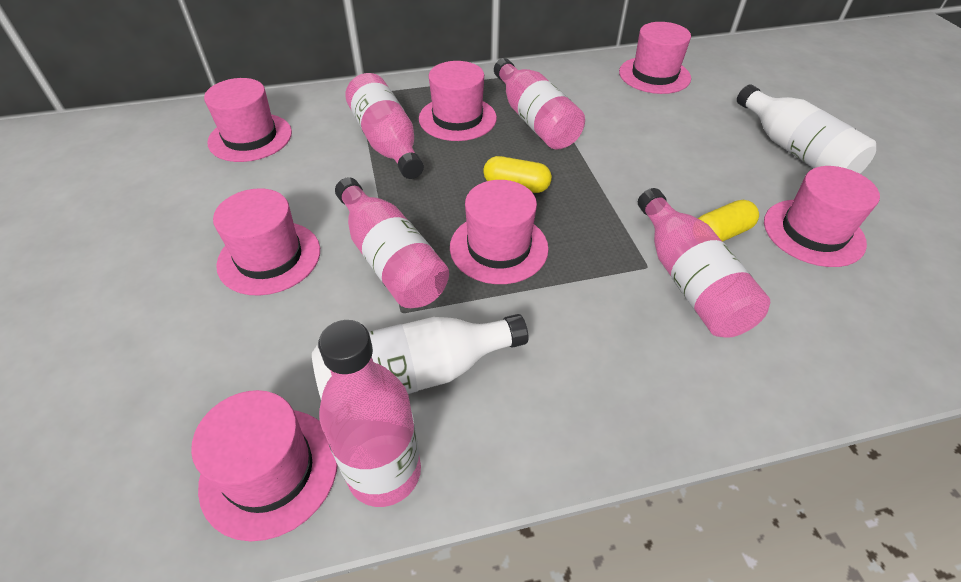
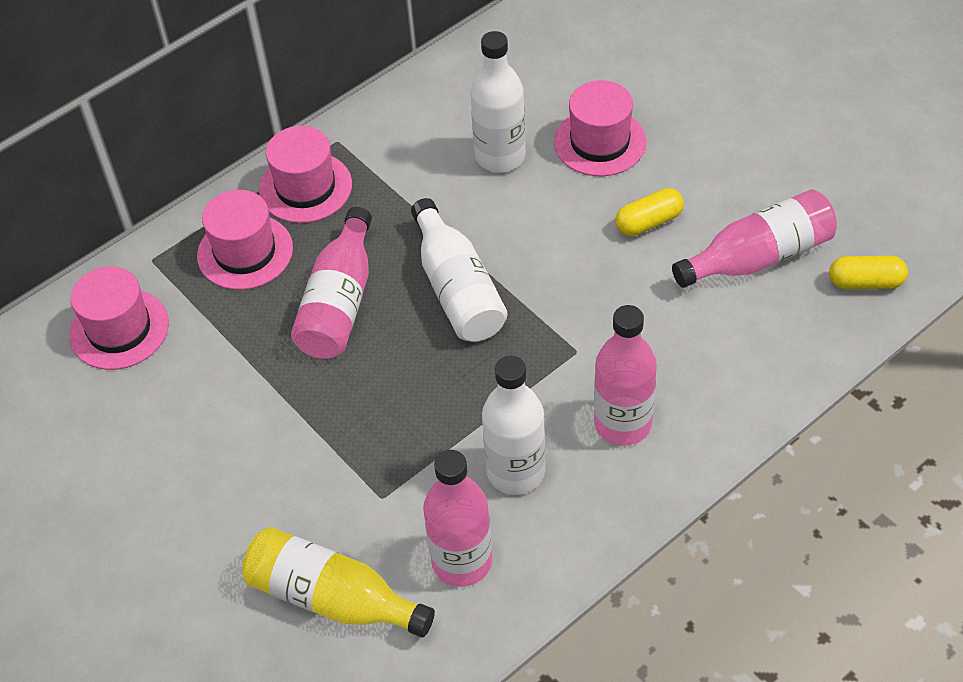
pink bottle: 5 -> 4
pink hat: 7 -> 4
white bottle: 2 -> 3
yellow bottle: 0 -> 1

